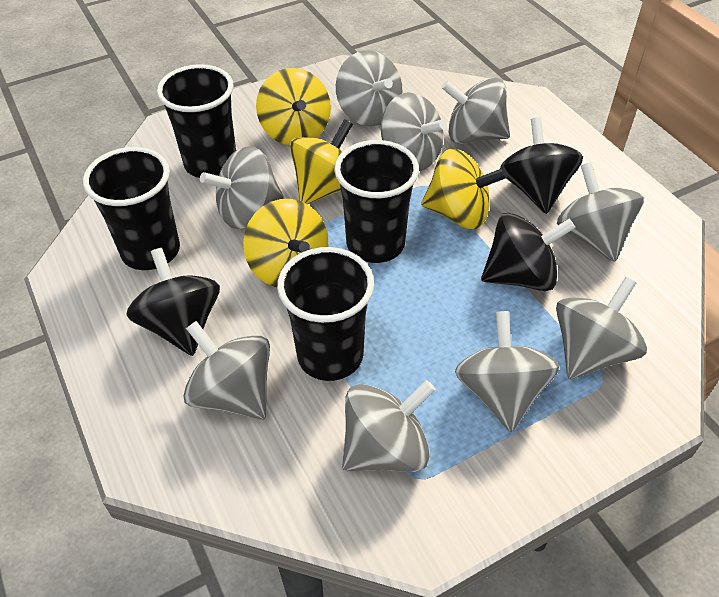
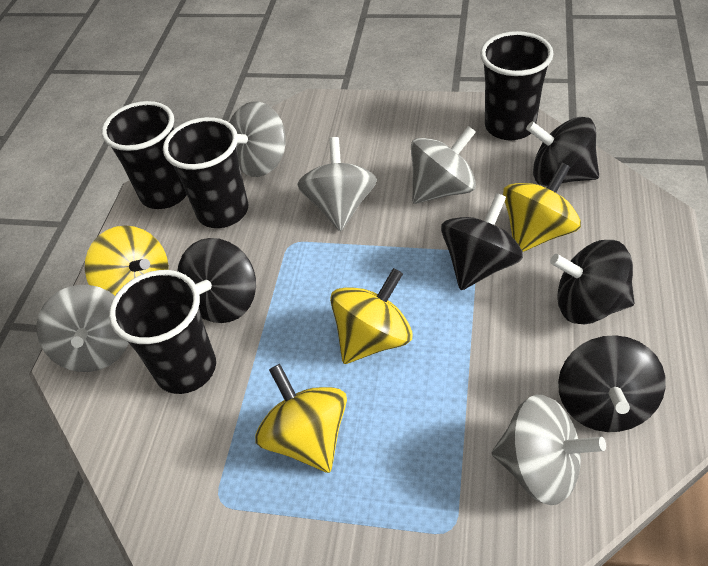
black spinning top: 3 -> 5
grey spinning top: 9 -> 5

